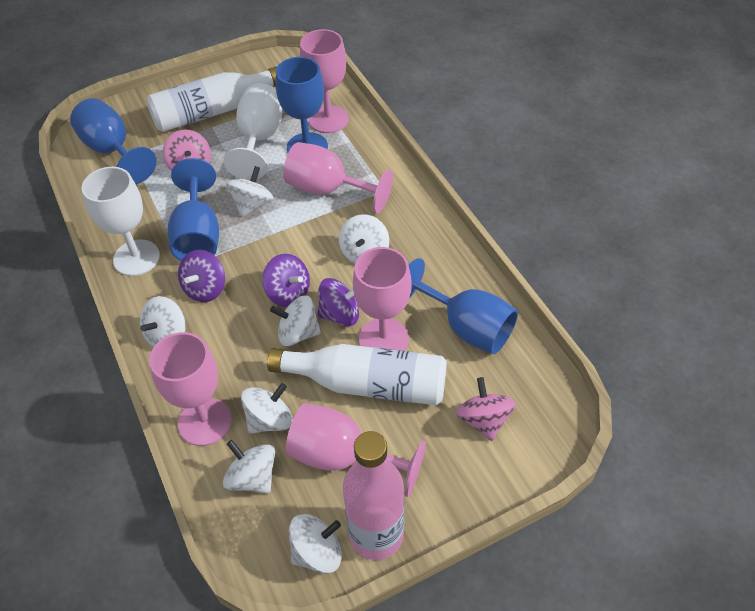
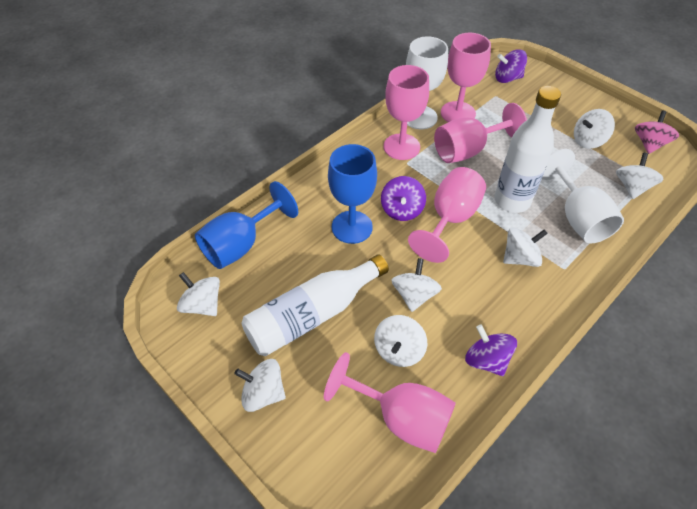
blue goblet: 4 -> 2
pink bottle: 1 -> 0
pink spinning top: 2 -> 1

